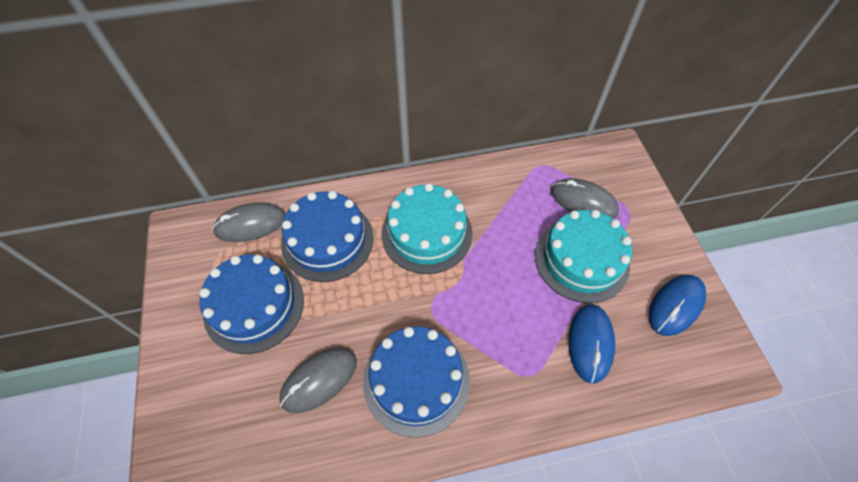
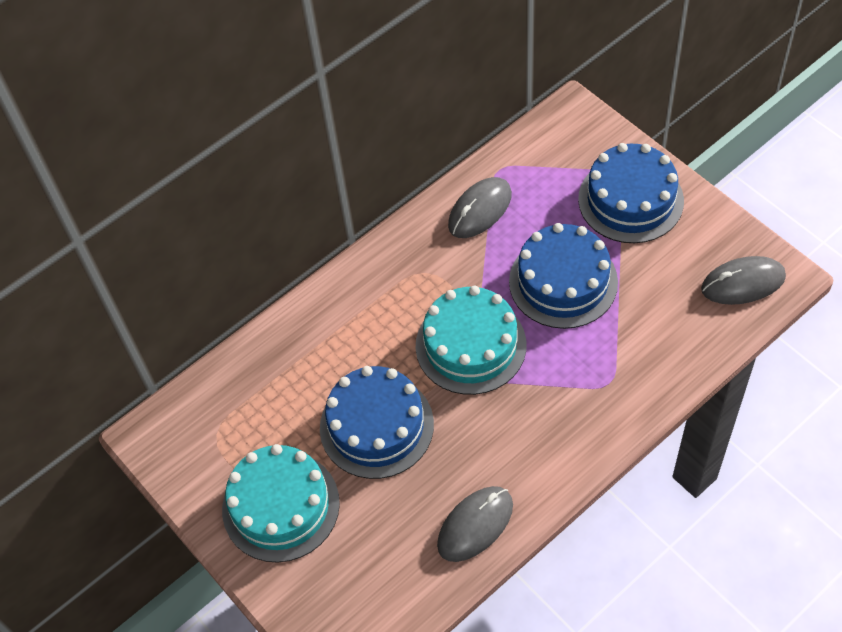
blue mouse: 2 -> 0

